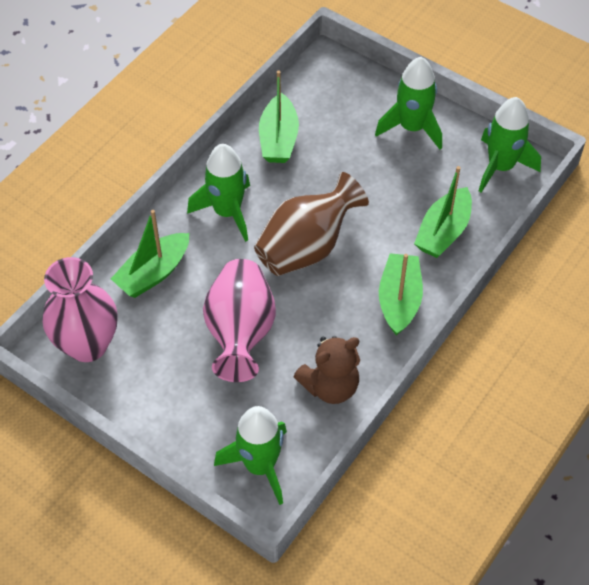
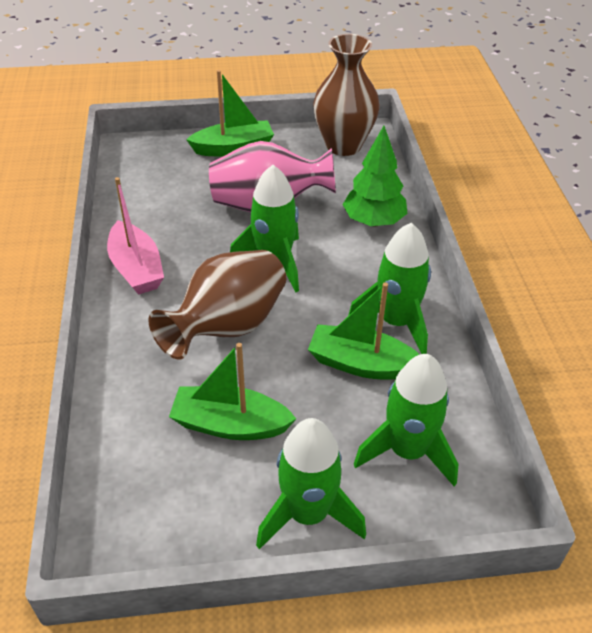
brown teddy bear: 1 -> 0
brown vase: 1 -> 2
green boat: 4 -> 3
green tree: 0 -> 1
pink boat: 0 -> 1
pink vase: 2 -> 1

